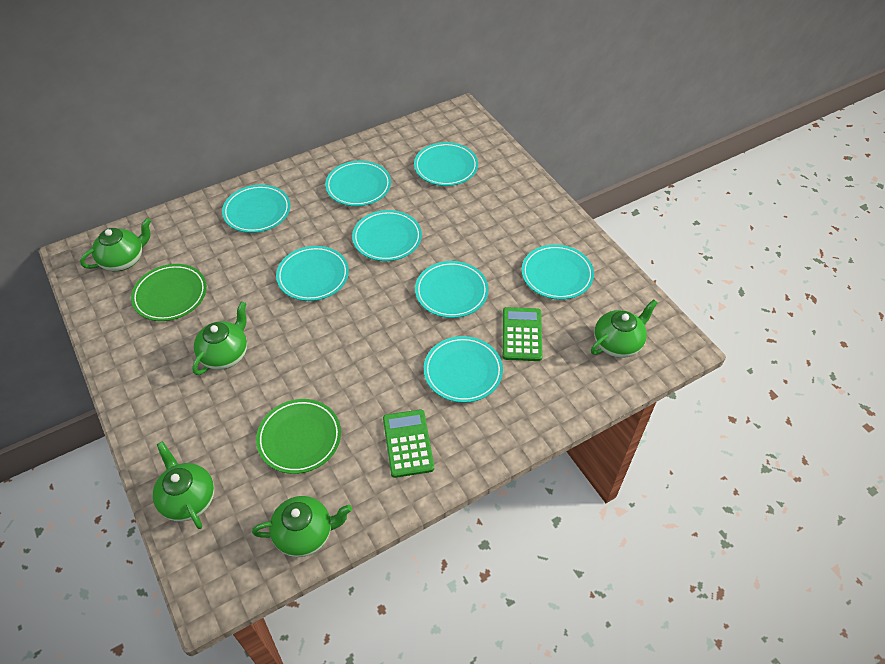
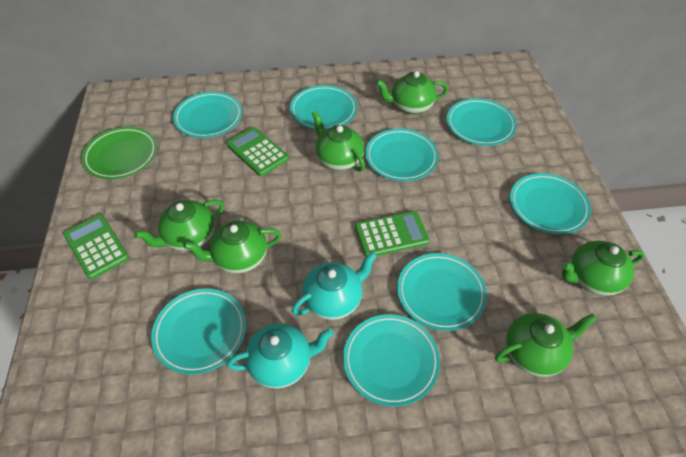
green calculator: 2 -> 3
green plate: 2 -> 1
green teapot: 5 -> 6
turquoise teapot: 0 -> 2

